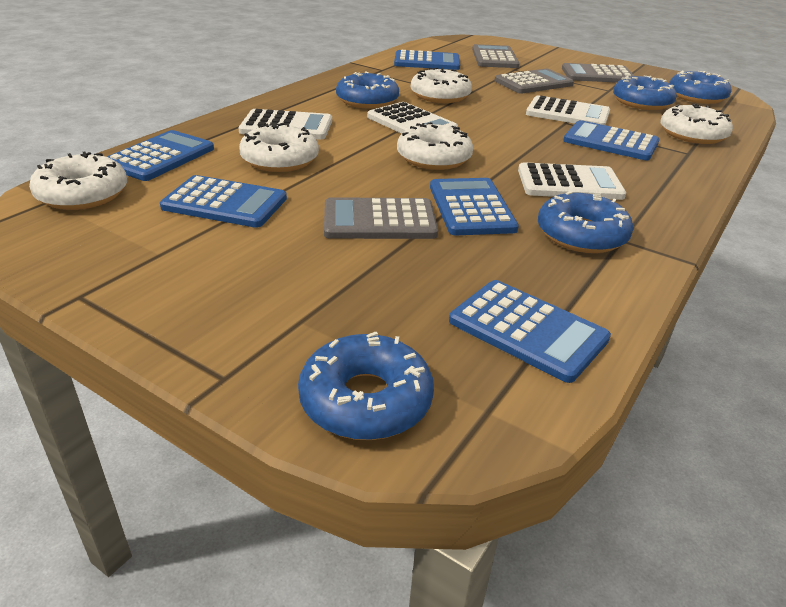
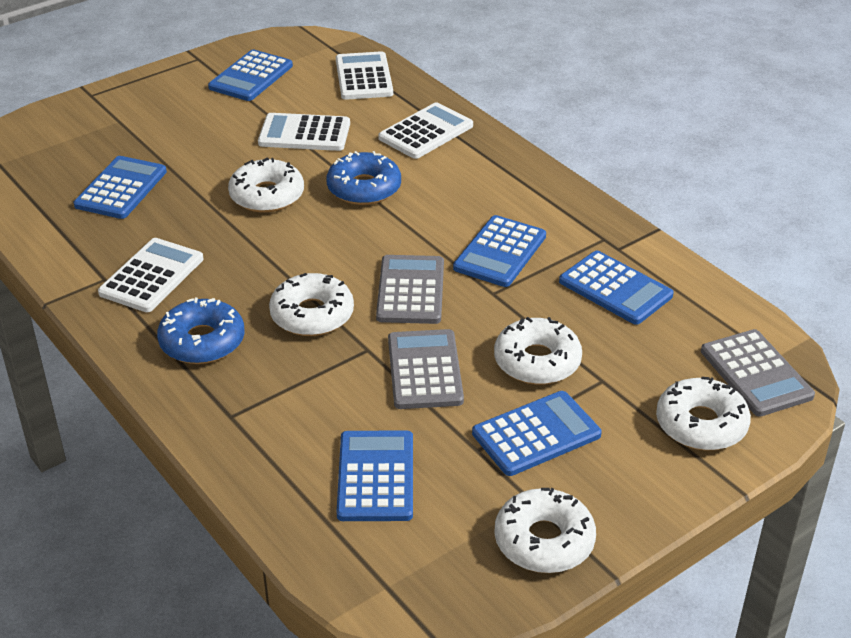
blue donut: 5 -> 2
grey calculator: 4 -> 3

